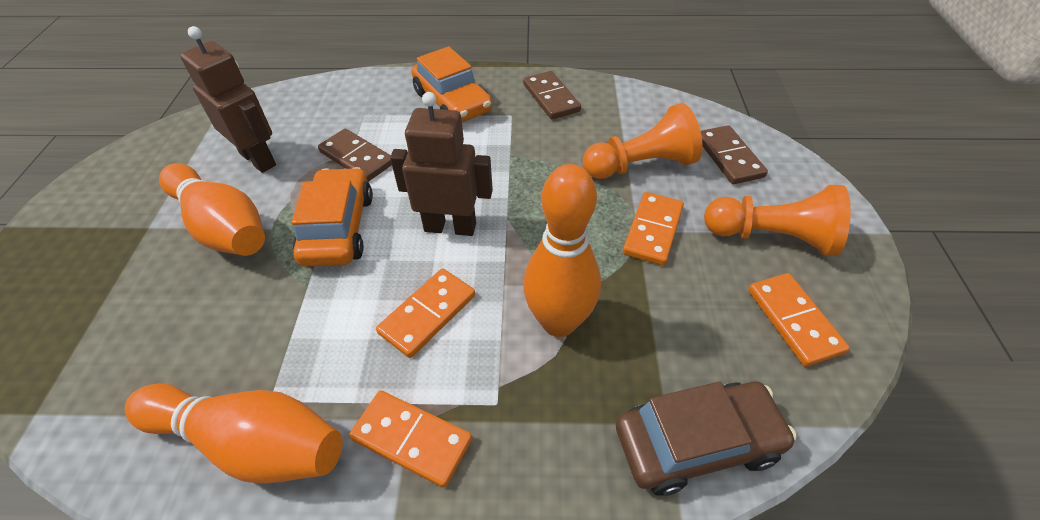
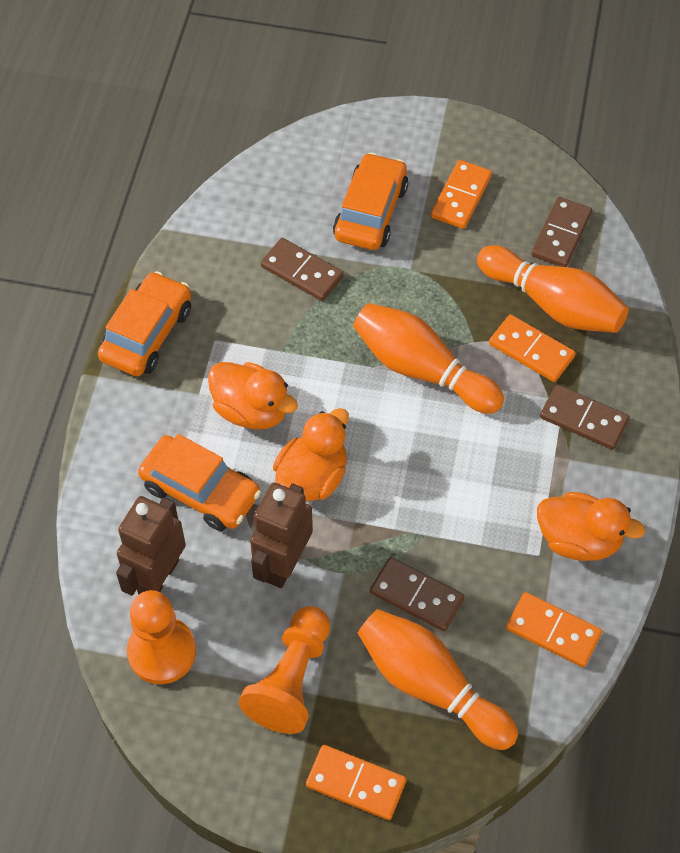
brown car: 1 -> 0
brown domino: 3 -> 4
orange car: 2 -> 3
orange duck: 0 -> 3

